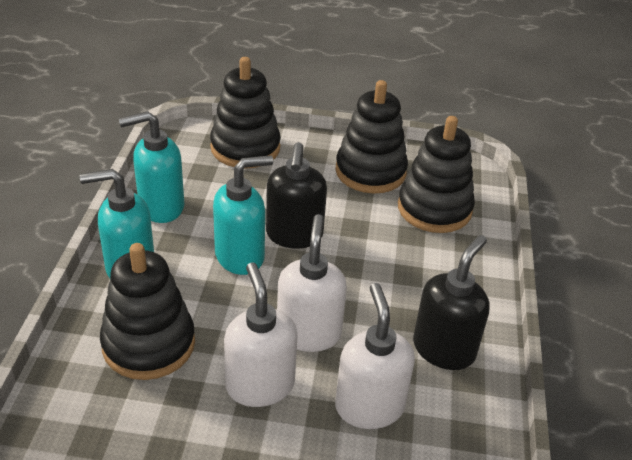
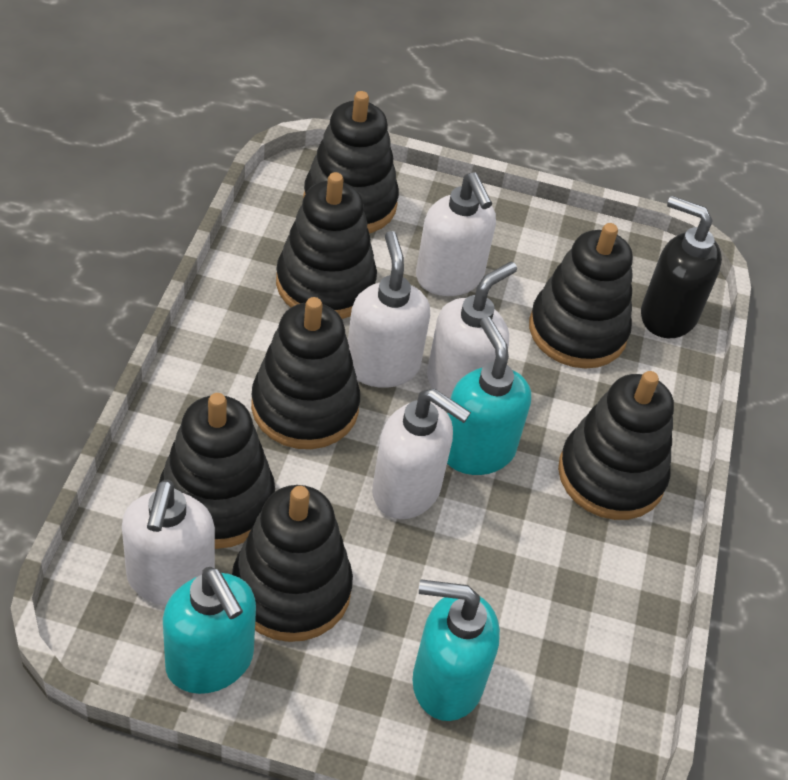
black soap dispenser: 2 -> 1
black stacking toy: 4 -> 7
white soap dispenser: 3 -> 5

